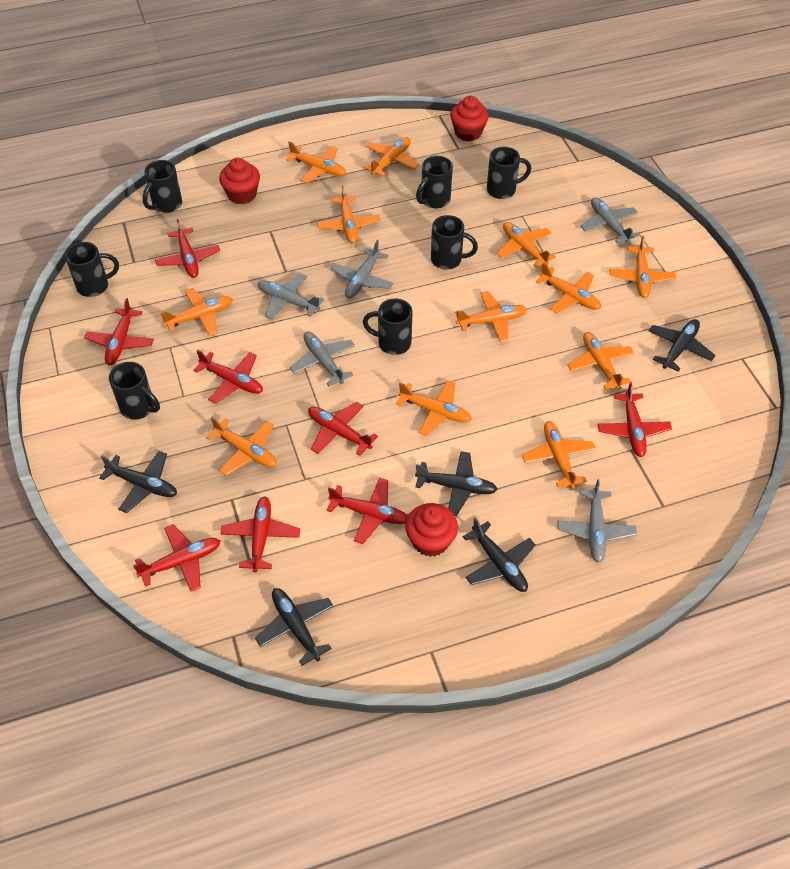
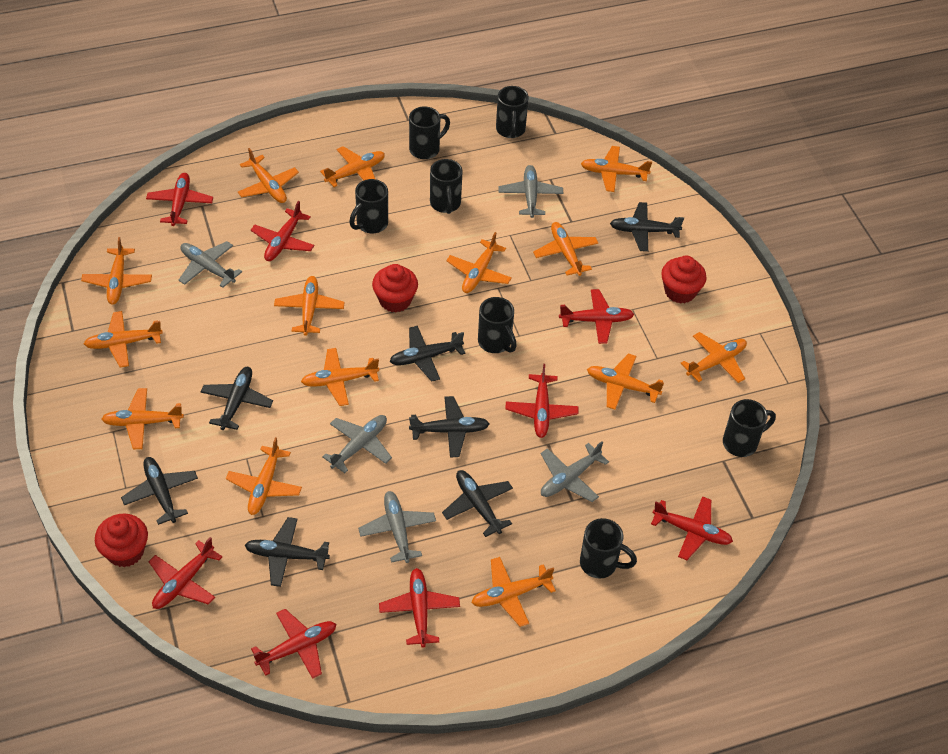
black plane: 5 -> 7
orange plane: 12 -> 14

